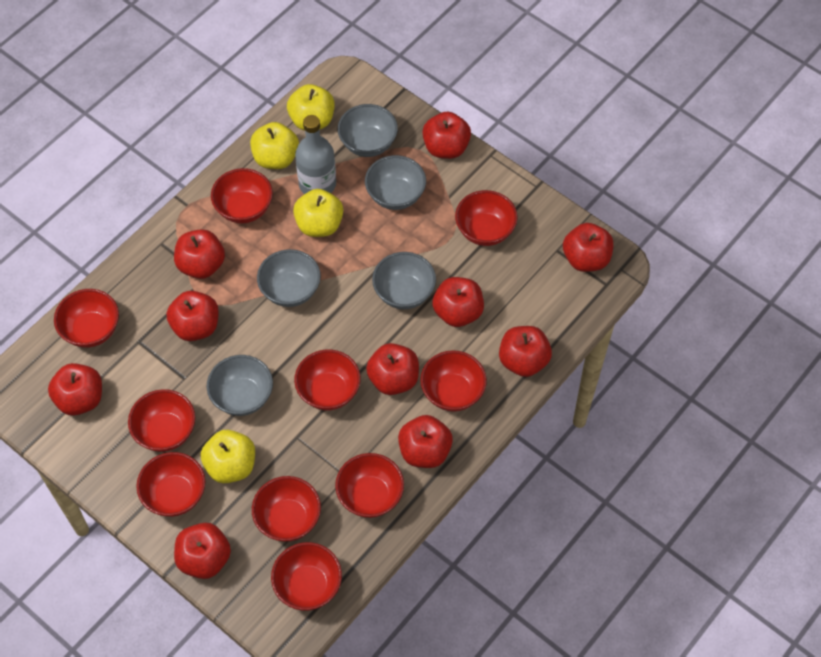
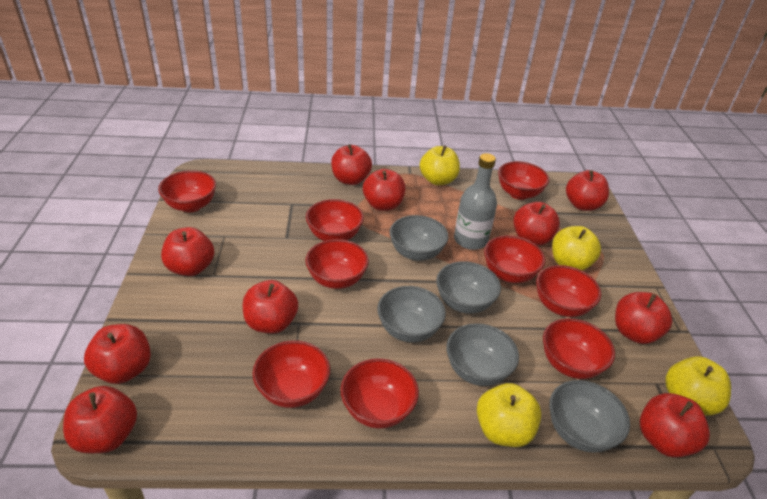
red bowl: 10 -> 9

